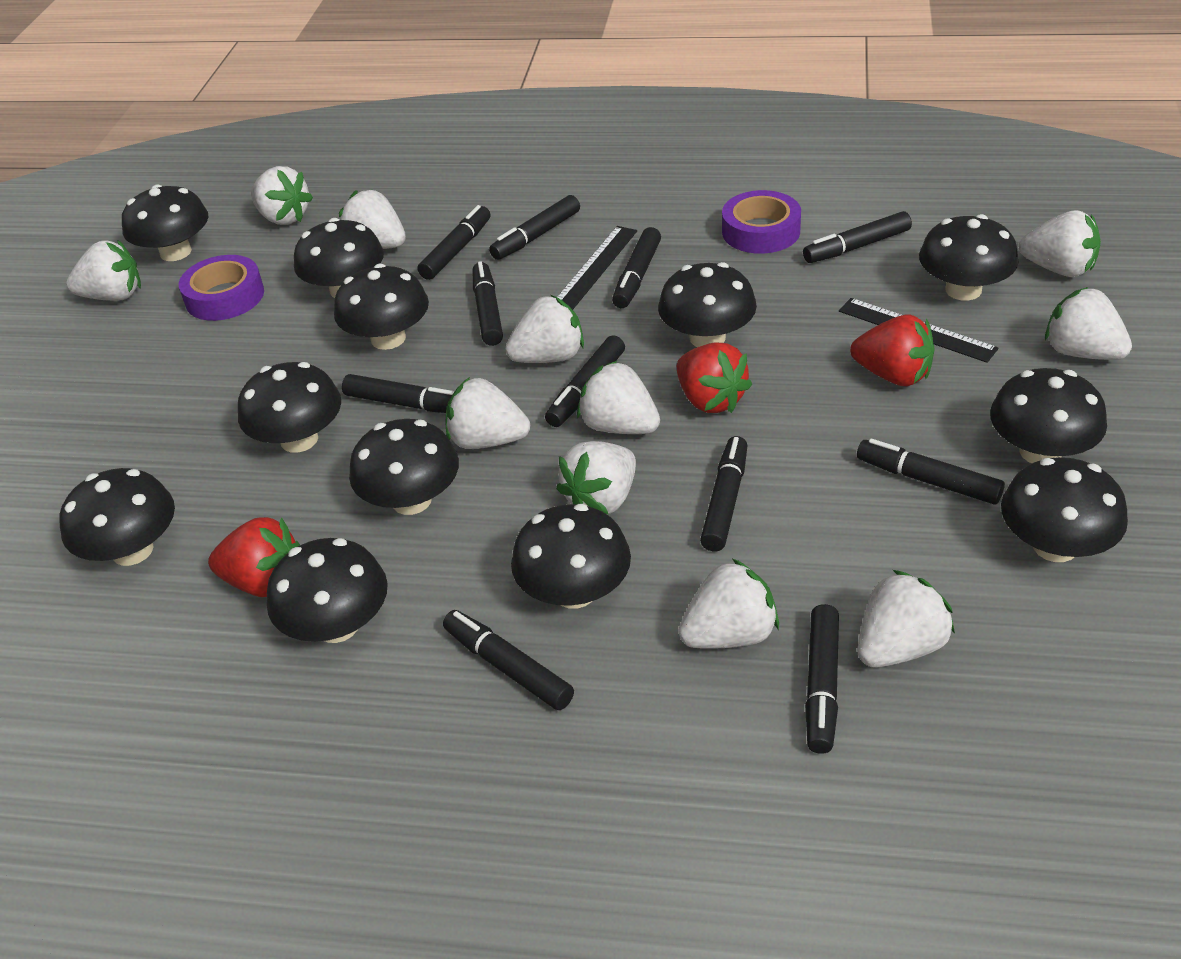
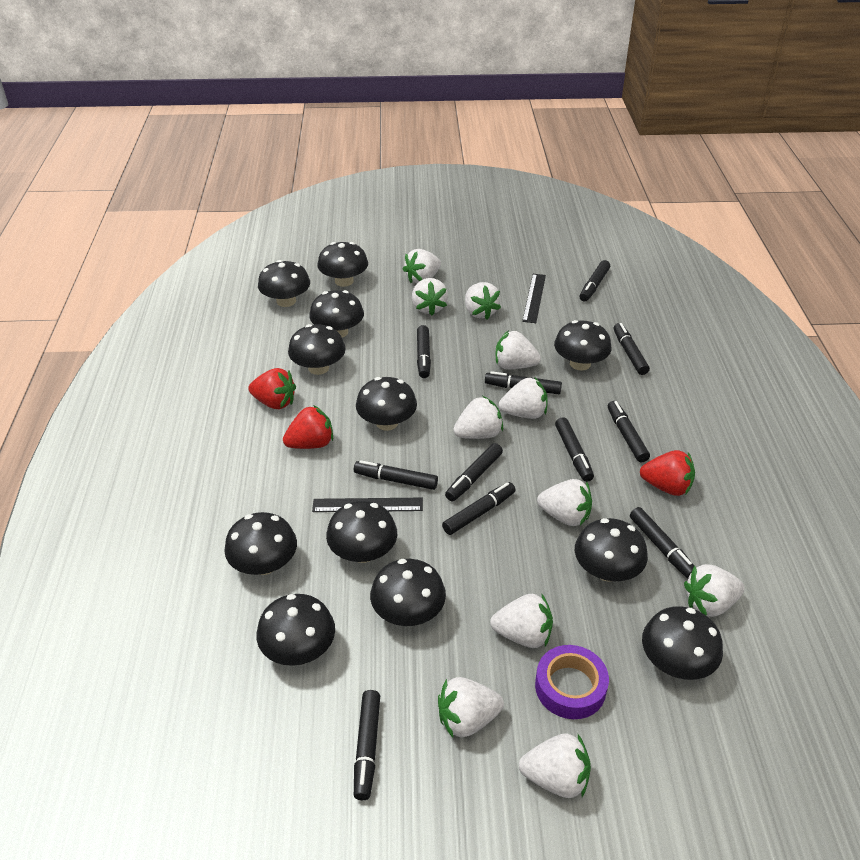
purple tape: 2 -> 1

